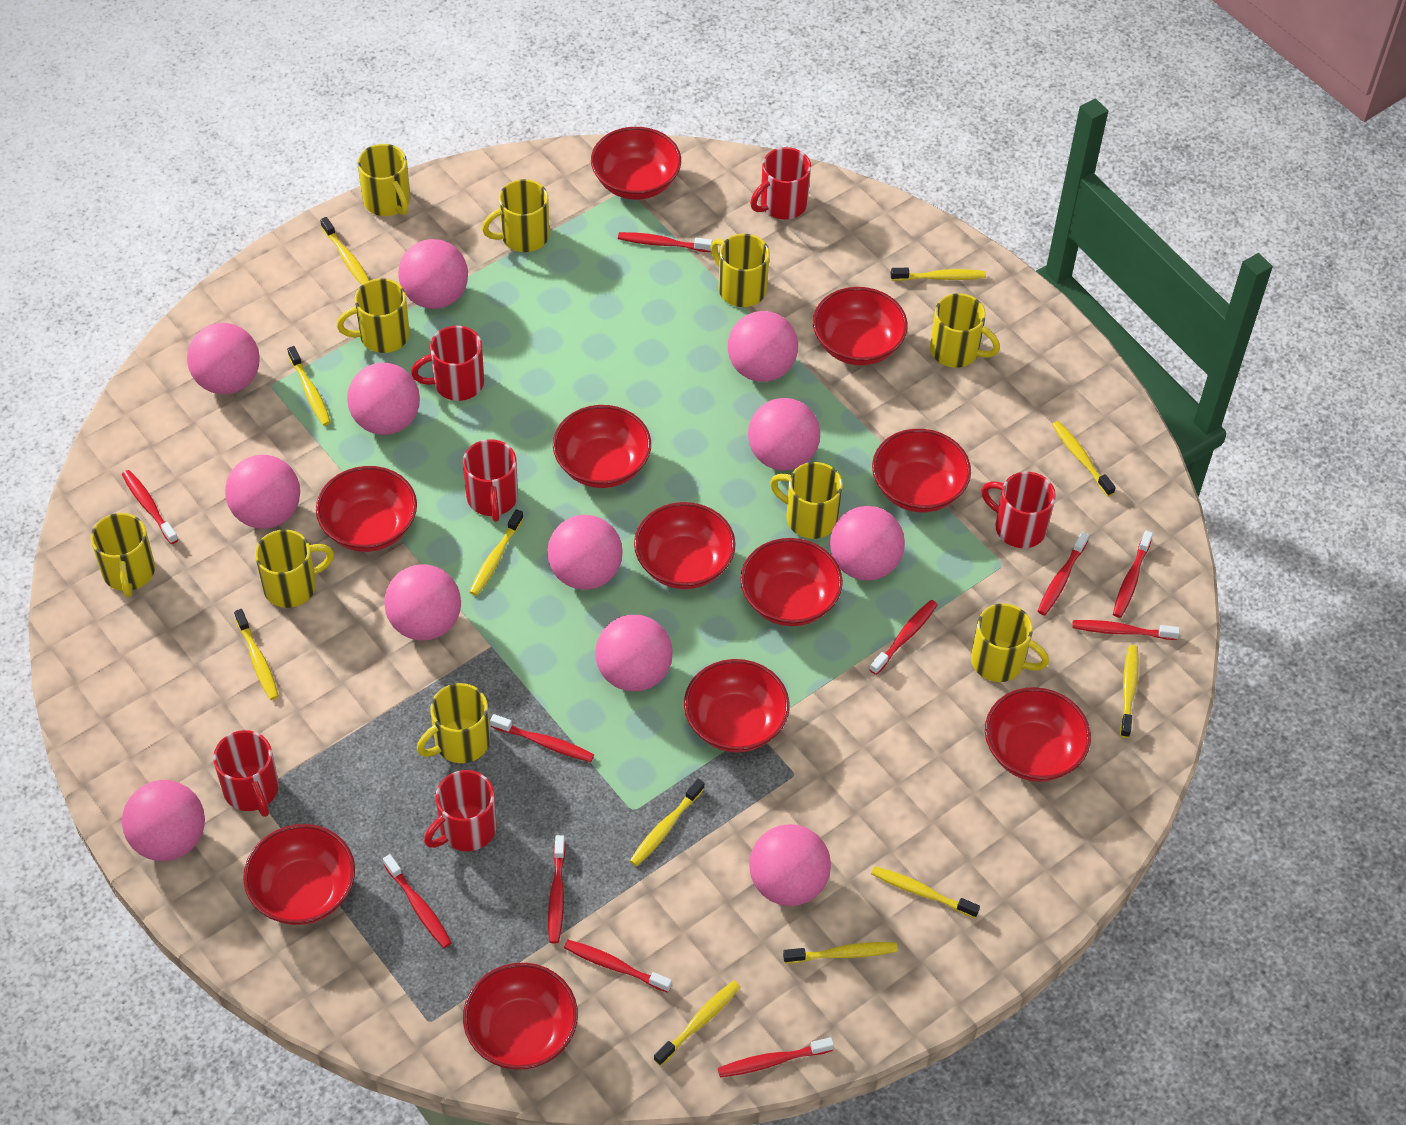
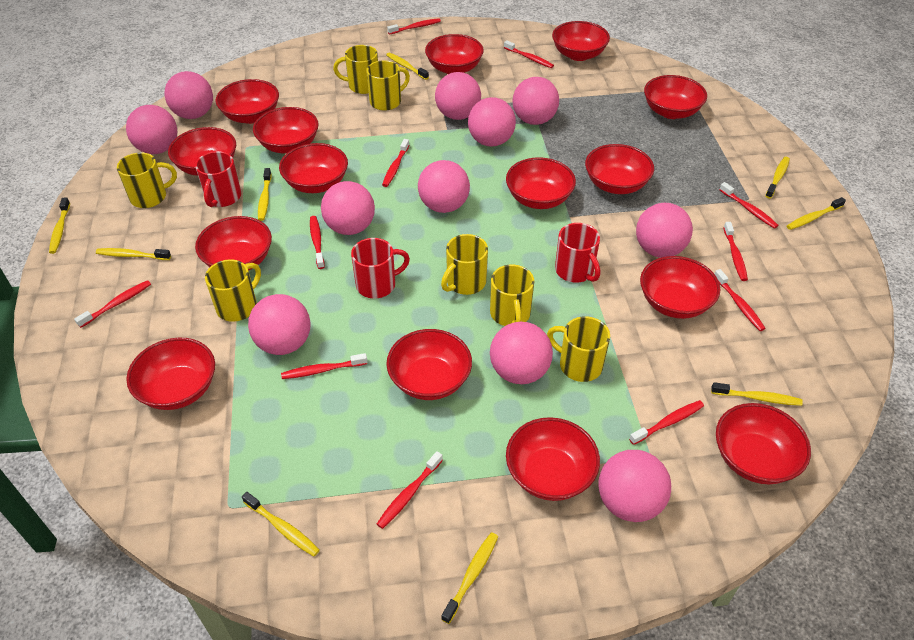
pink ball: 12 -> 11
red bowl: 11 -> 15
red mug: 6 -> 3
yellow mug: 10 -> 7
yellow toothbrush: 11 -> 9

